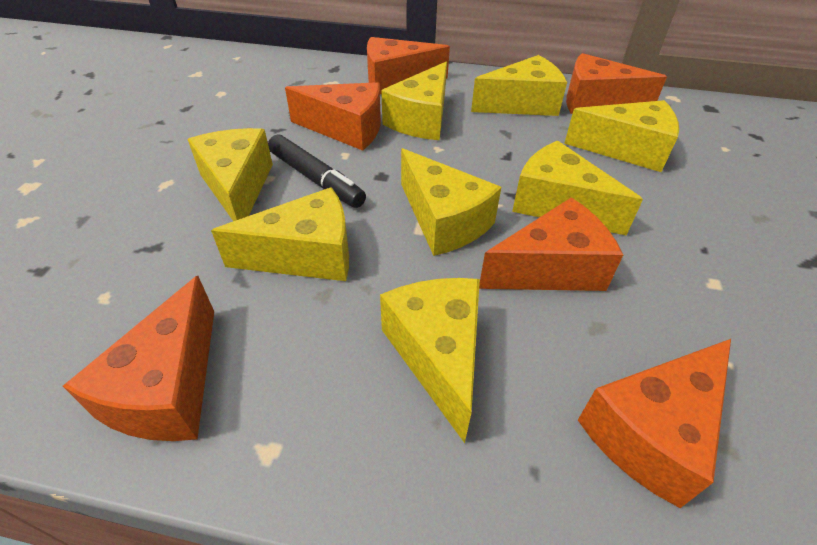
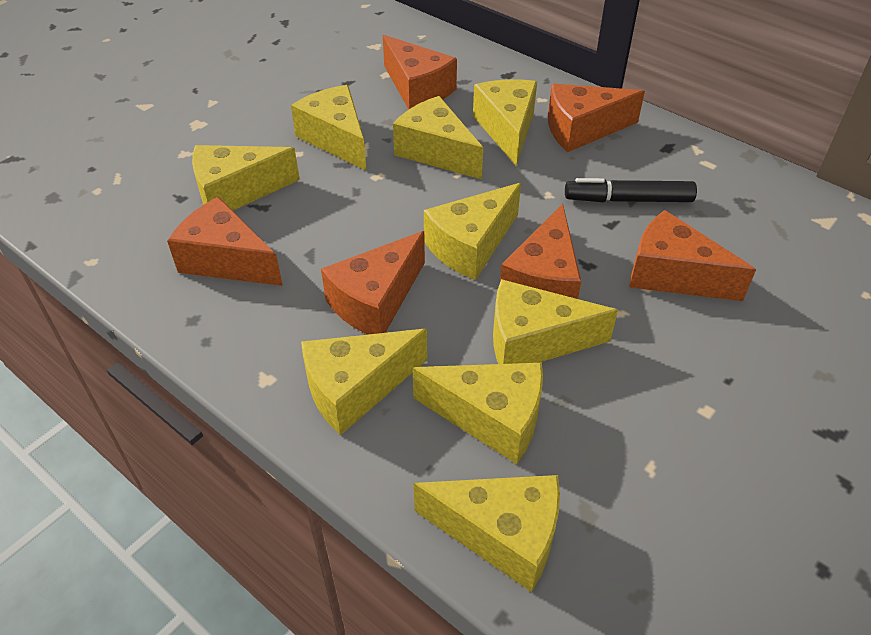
yellow cheese: 8 -> 9

